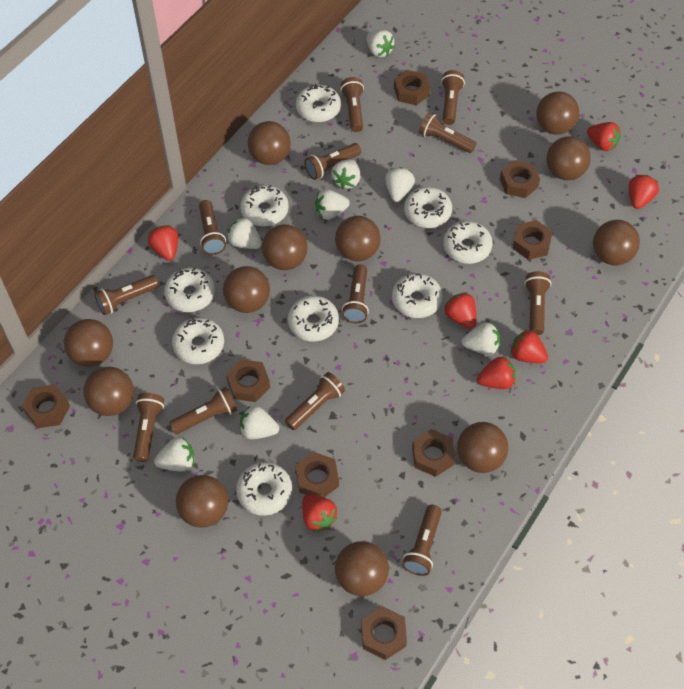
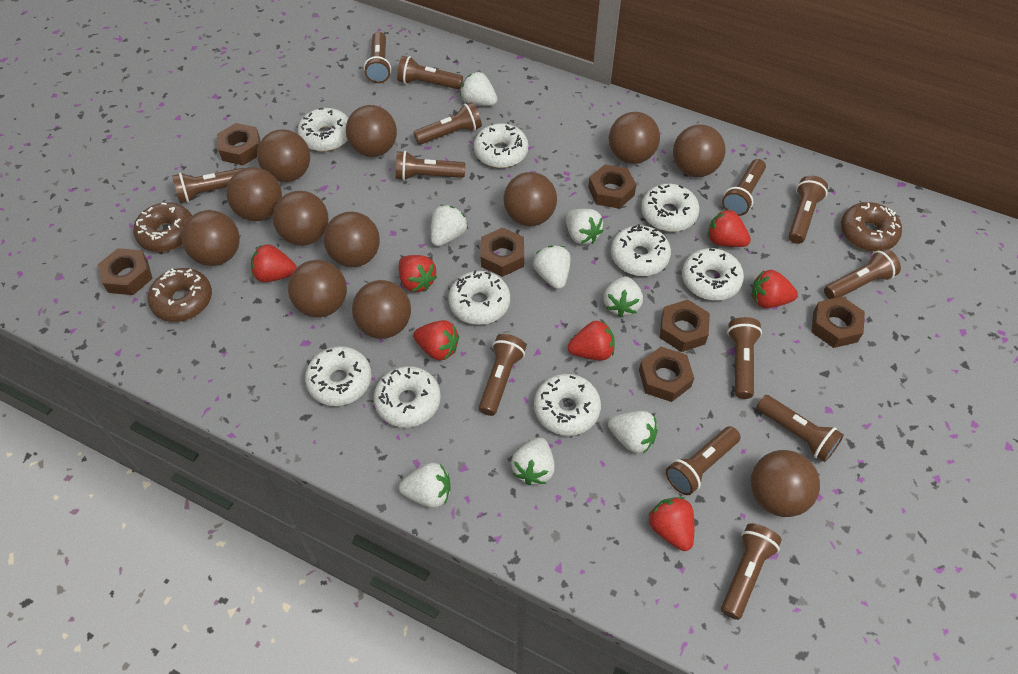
brown donut: 0 -> 3
brown flashlight: 12 -> 13
brown nut: 8 -> 7

